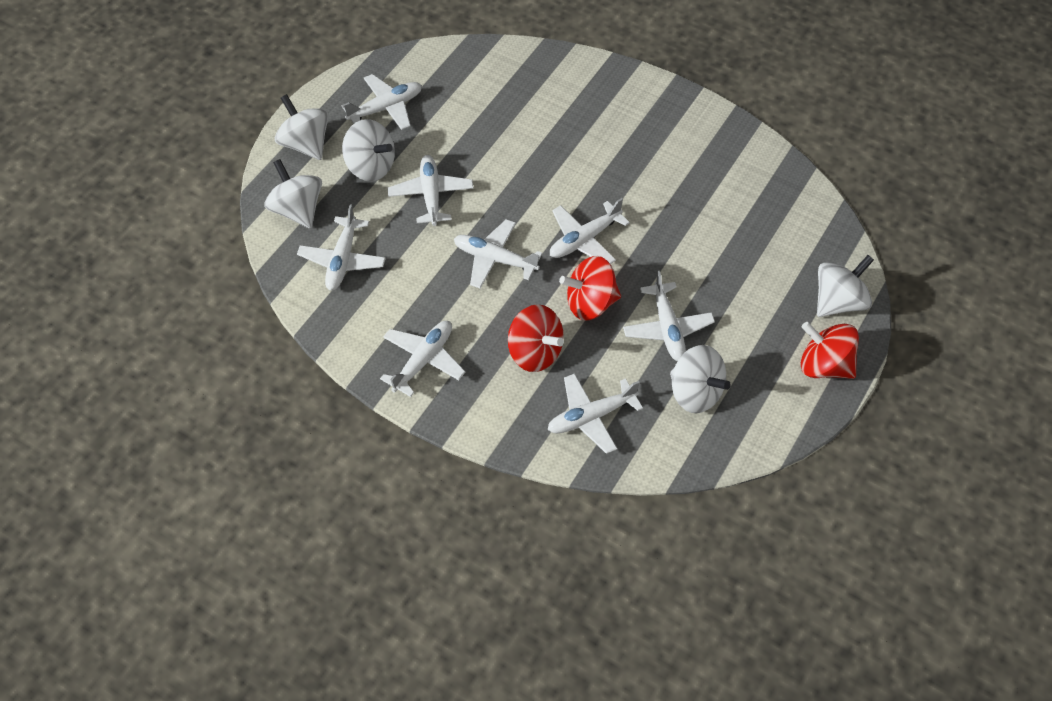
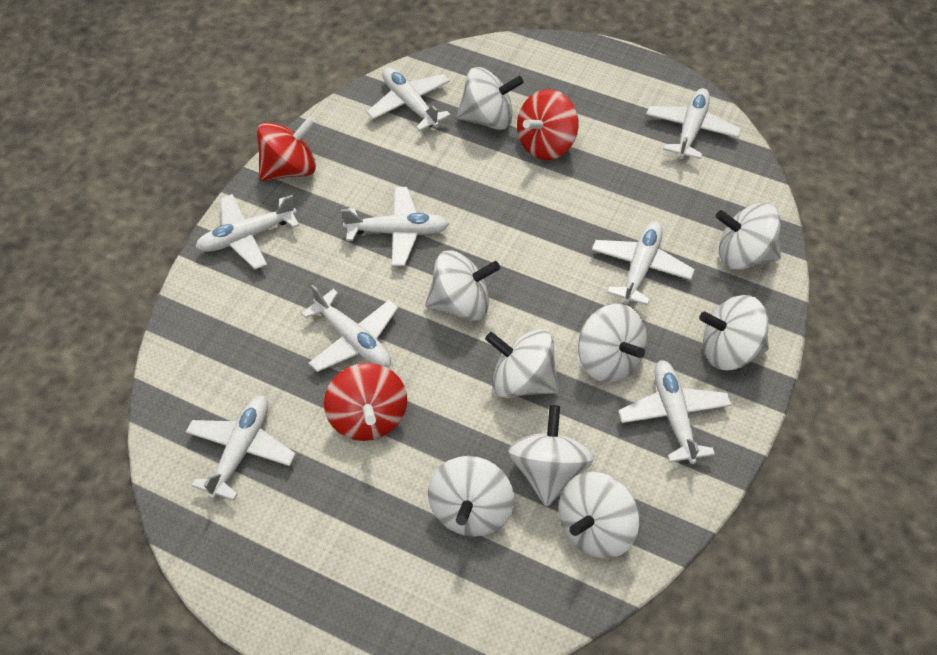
white spinning top: 5 -> 9

